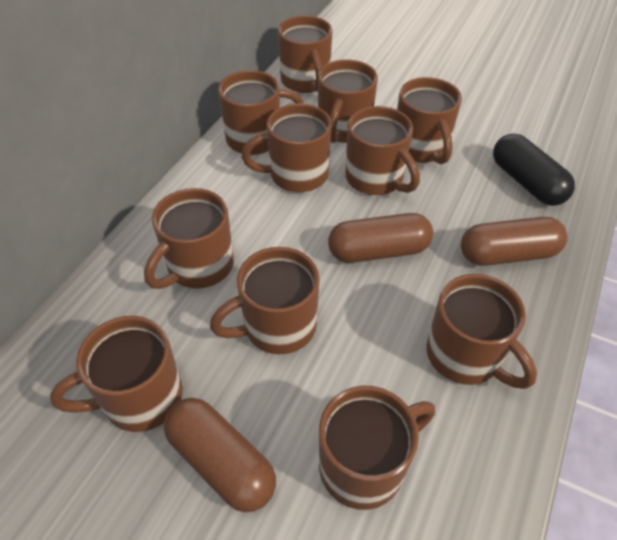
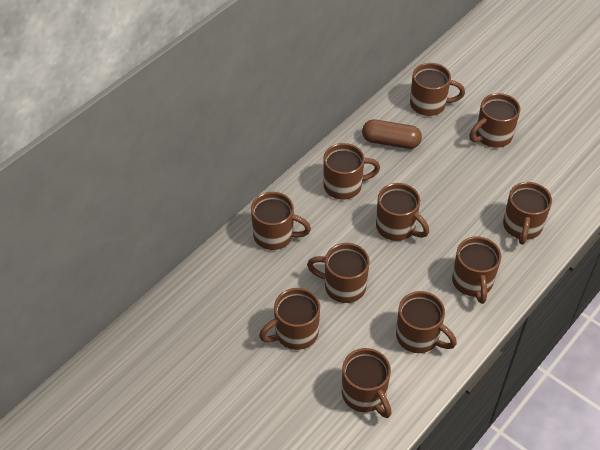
black capsule: 1 -> 0
brown capsule: 3 -> 1

